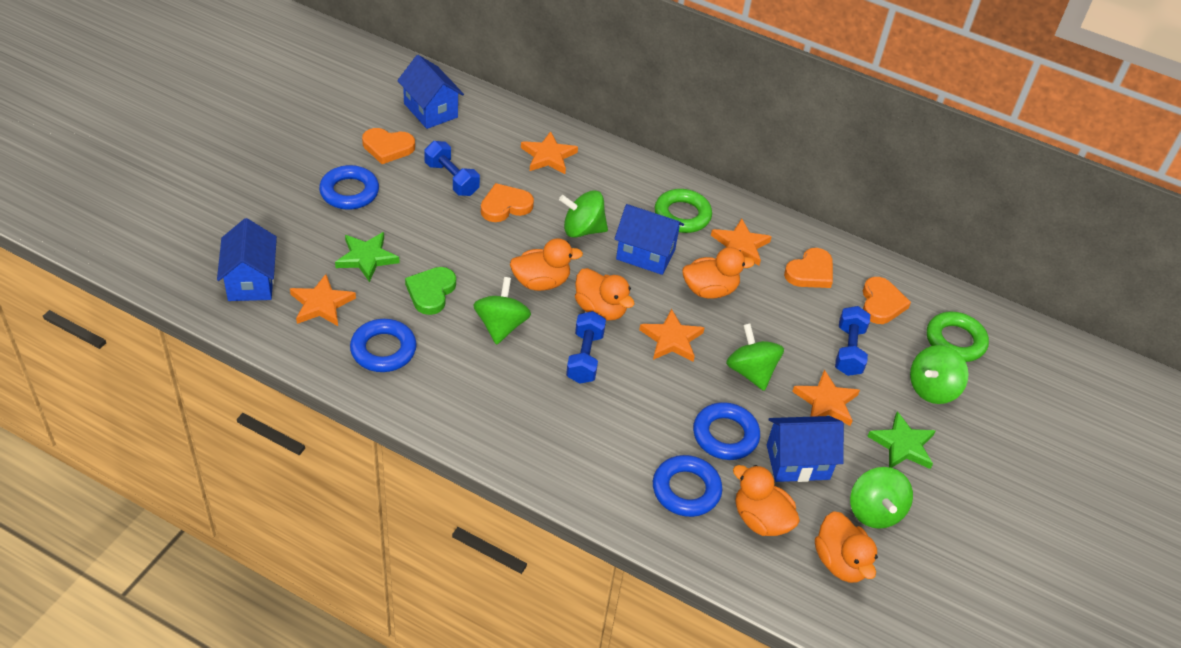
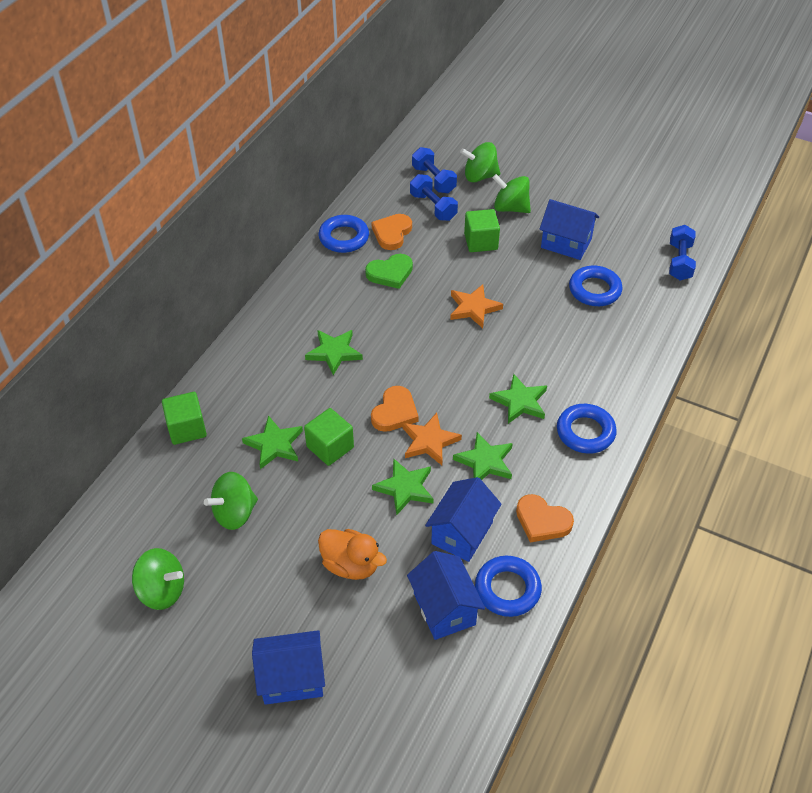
green cube: 0 -> 3
green ring: 2 -> 0
green spinning top: 5 -> 4
green star: 2 -> 5
orange duck: 5 -> 1
orange heart: 4 -> 3
orange star: 5 -> 2

